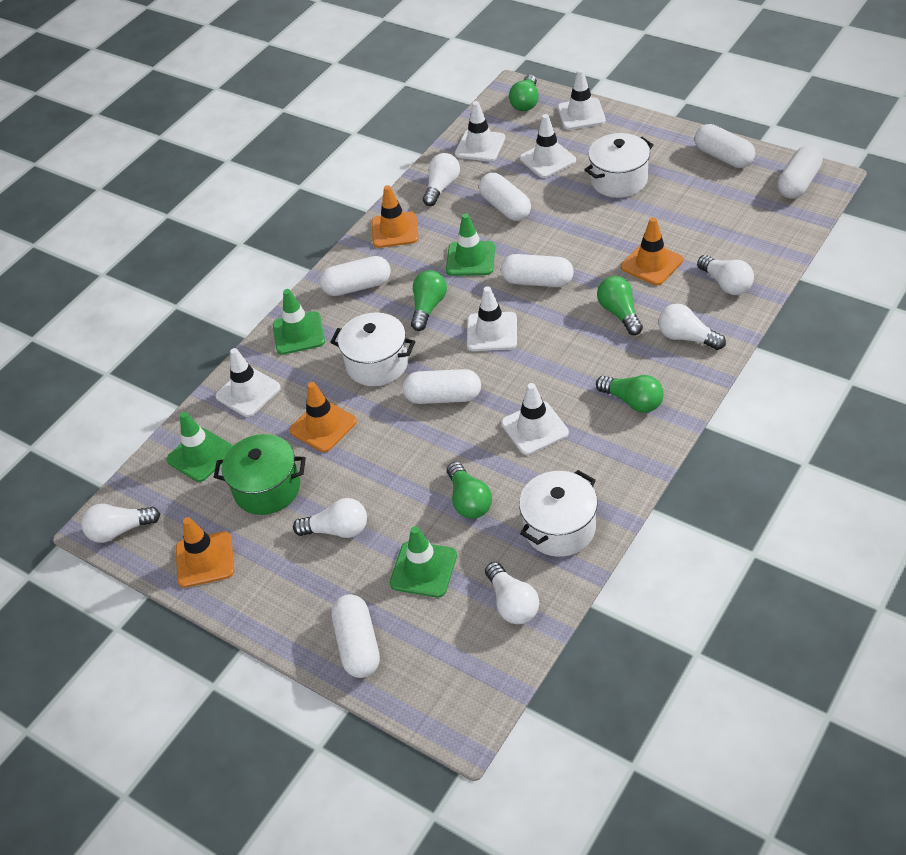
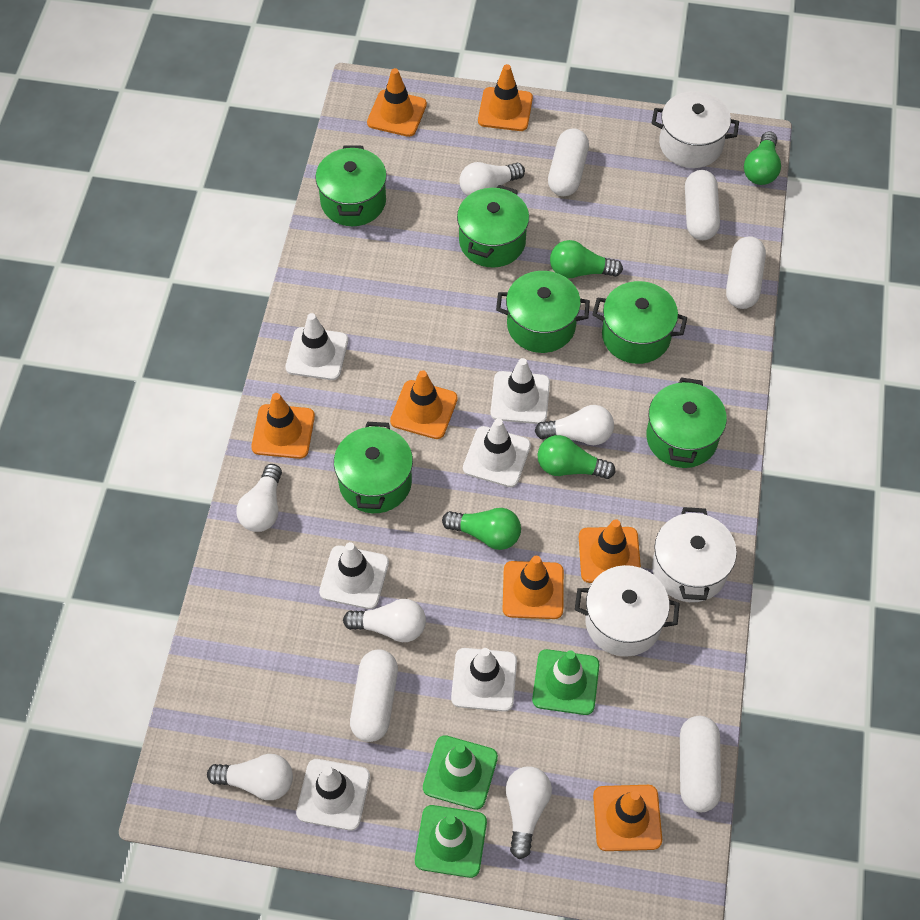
green light bulb: 5 -> 4
green pot: 1 -> 6
green traffic cone: 4 -> 3
orange traffic cone: 4 -> 7
white capsule: 7 -> 5

